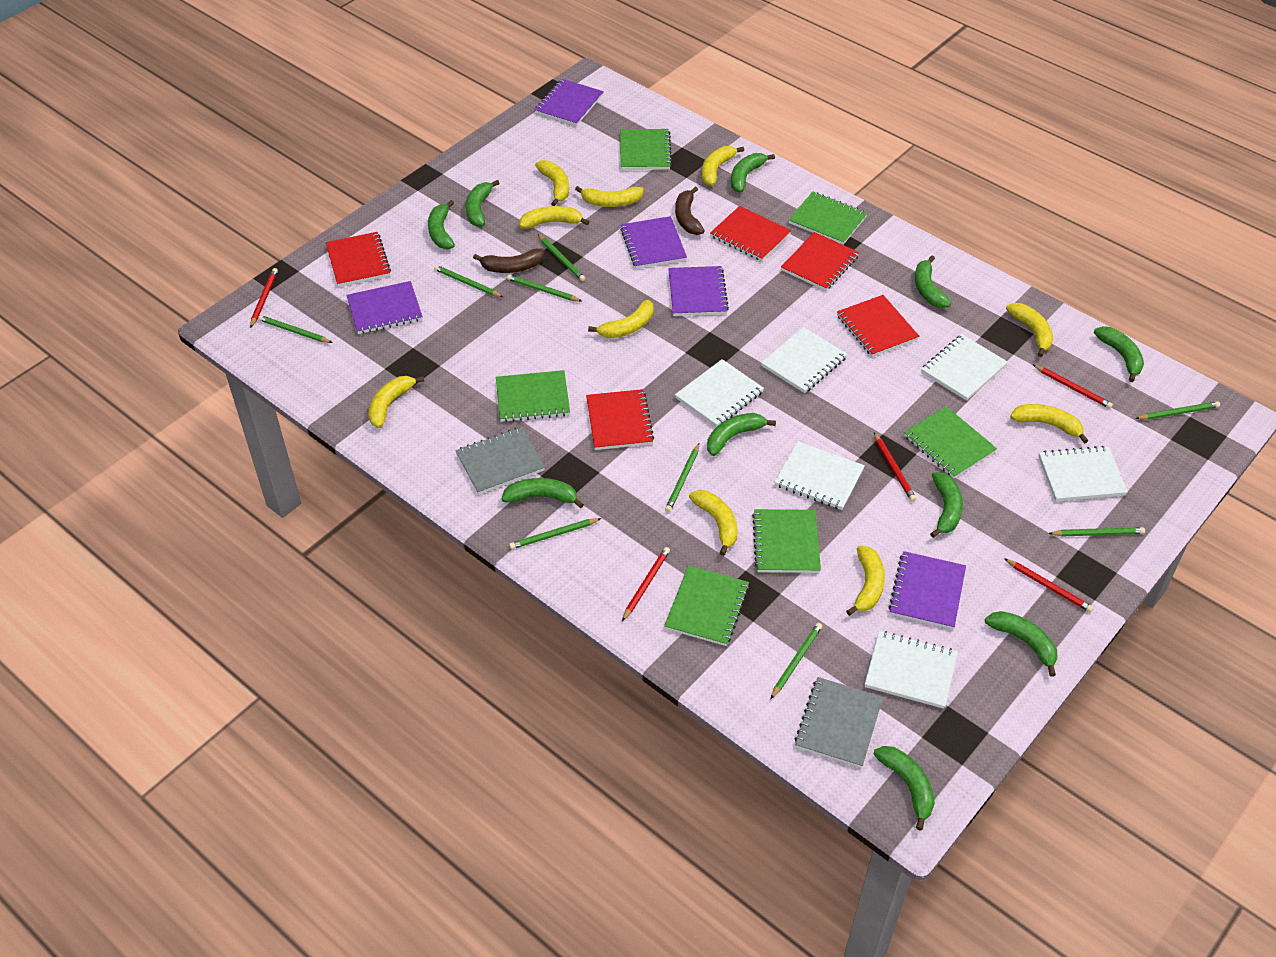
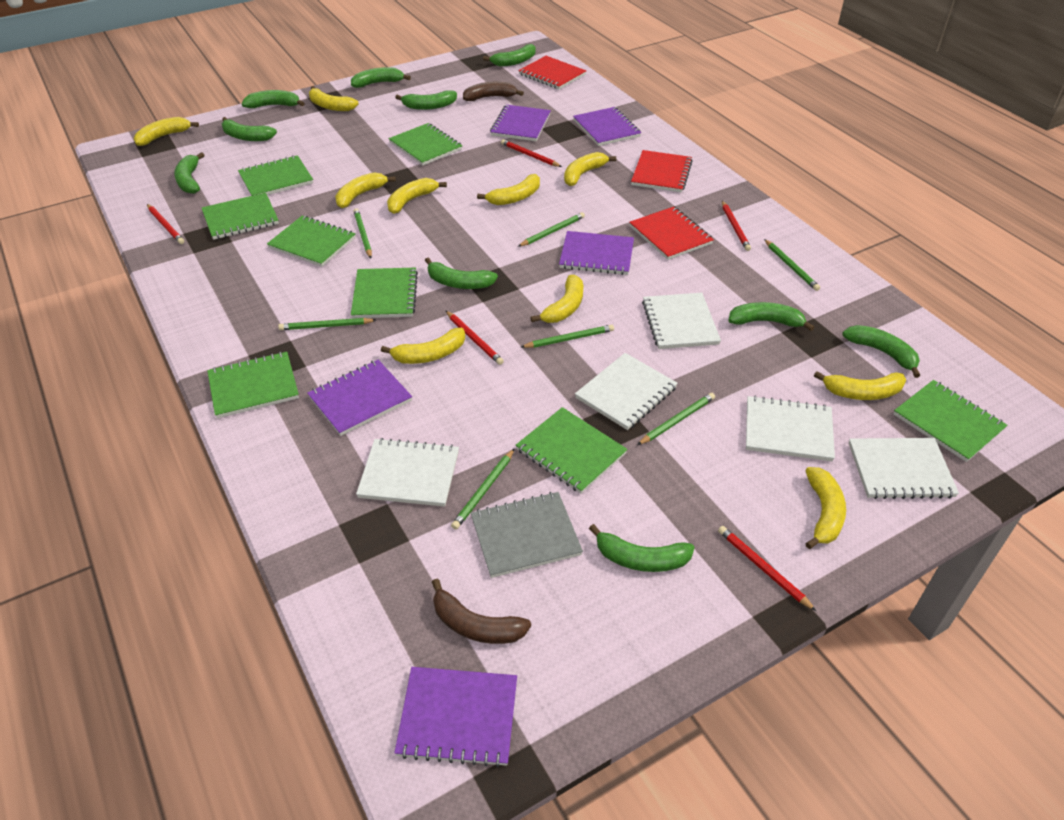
green notebook: 6 -> 8
green pencil: 9 -> 7
grey notebook: 2 -> 1
red notebook: 5 -> 3
white notebook: 6 -> 5

